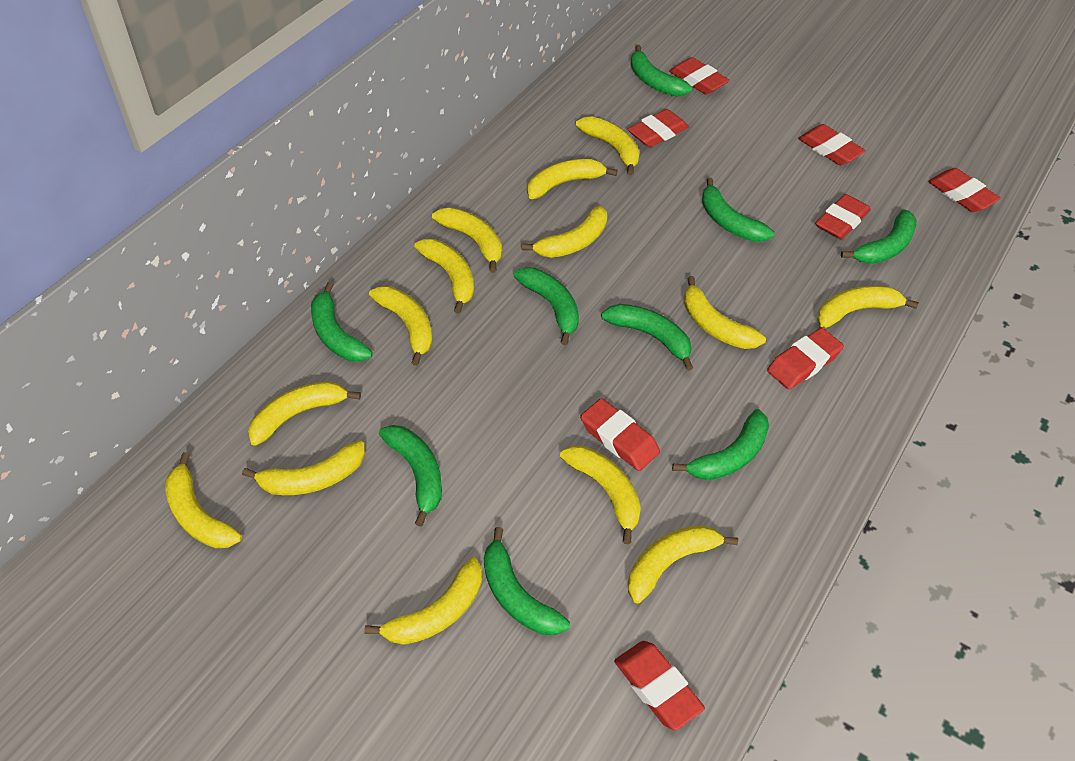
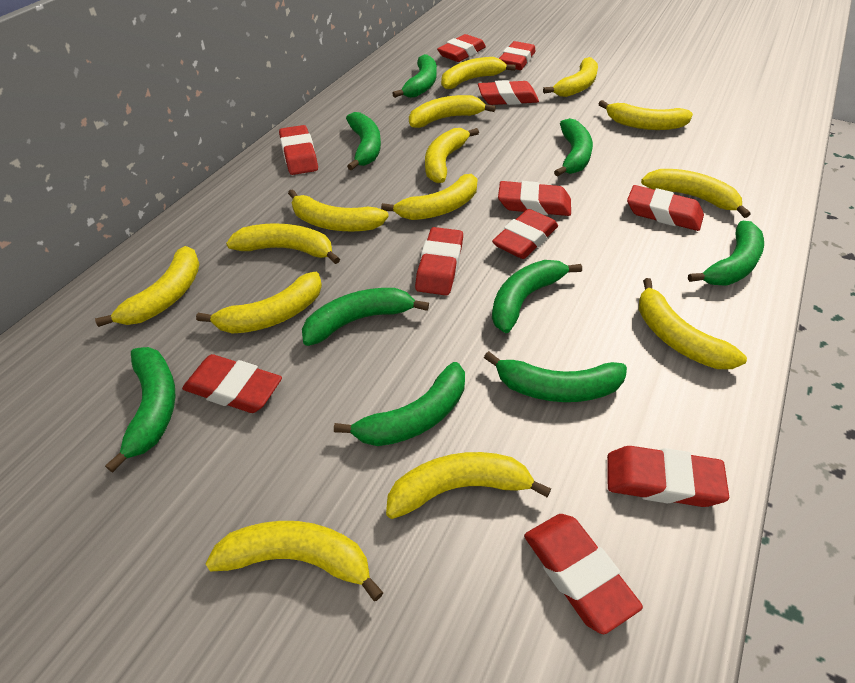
red eraser: 8 -> 11

